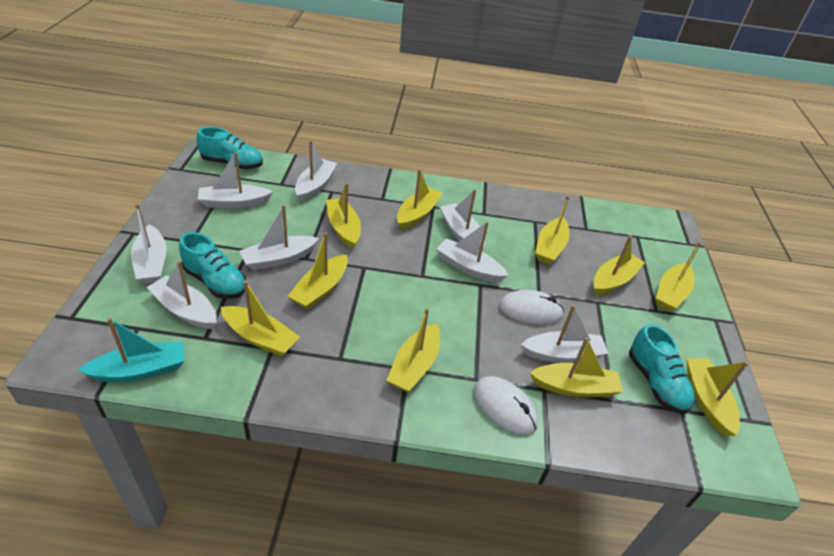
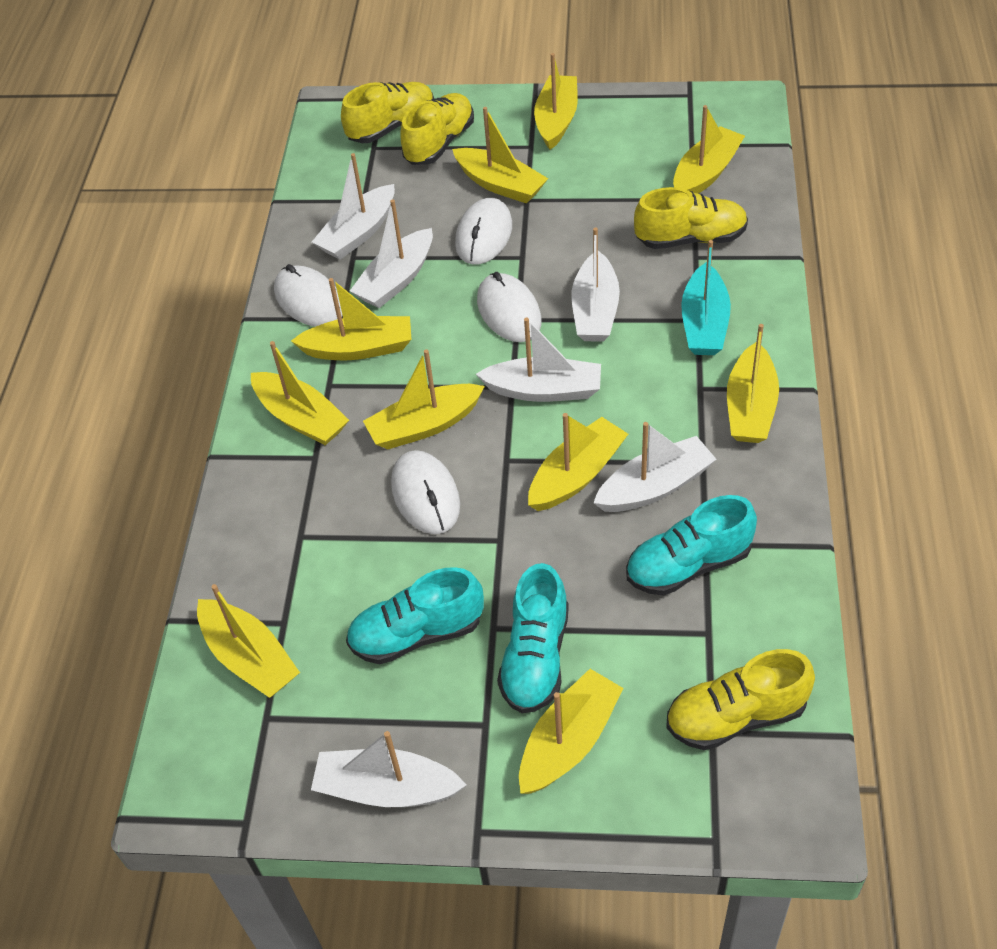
white boat: 8 -> 6
white mouse: 2 -> 4
yellow shoe: 0 -> 4

